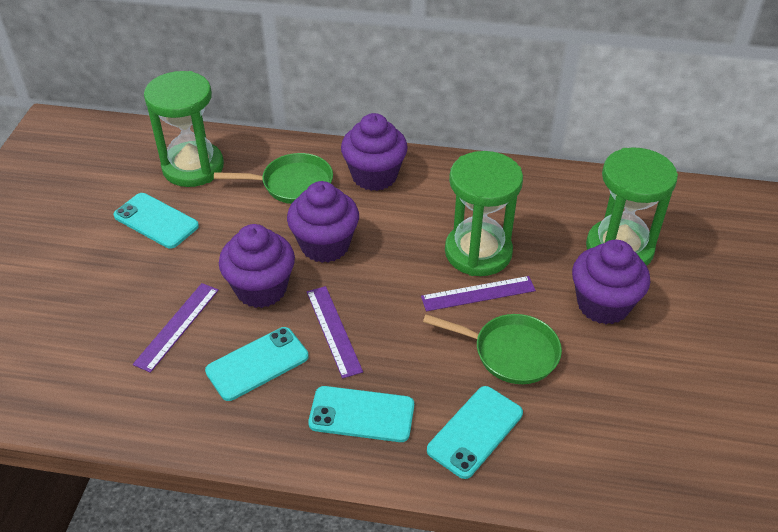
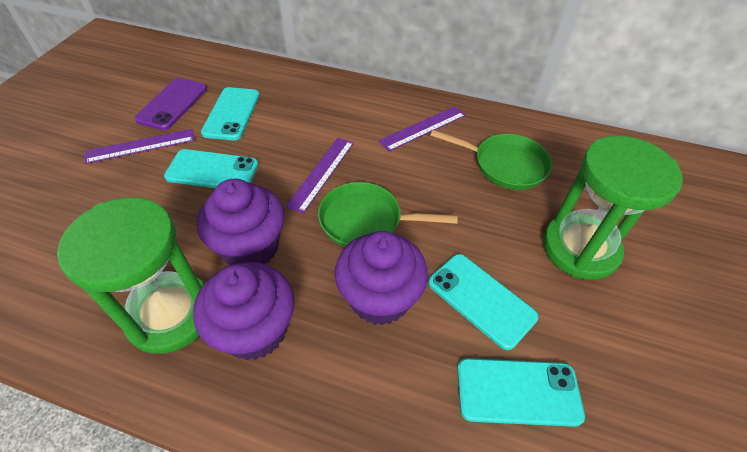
green hourglass: 3 -> 2
purple cupcake: 4 -> 3
purple phone: 0 -> 1

